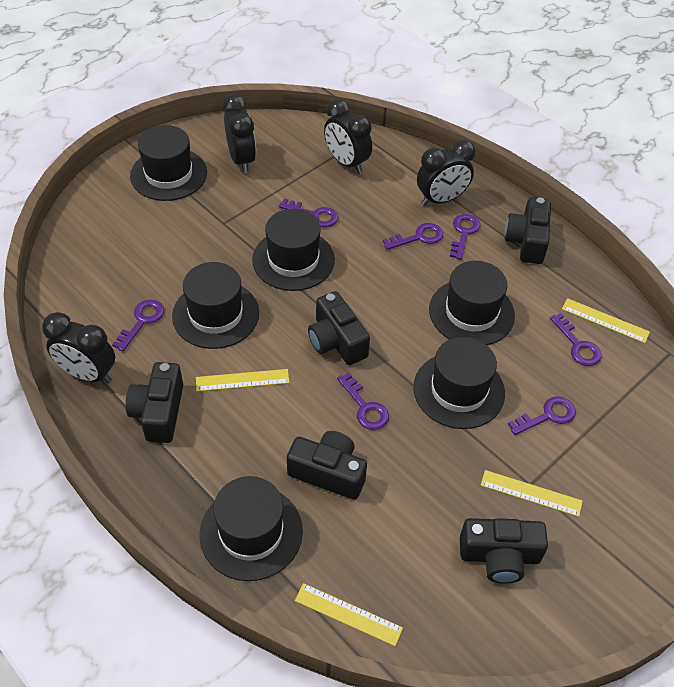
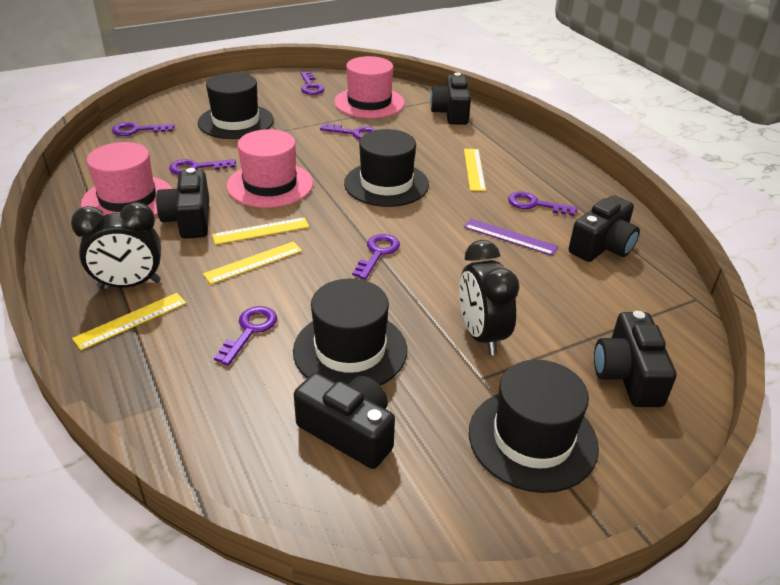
black clock: 4 -> 2
black hat: 6 -> 4
pink hat: 0 -> 3
purple ruler: 0 -> 1

